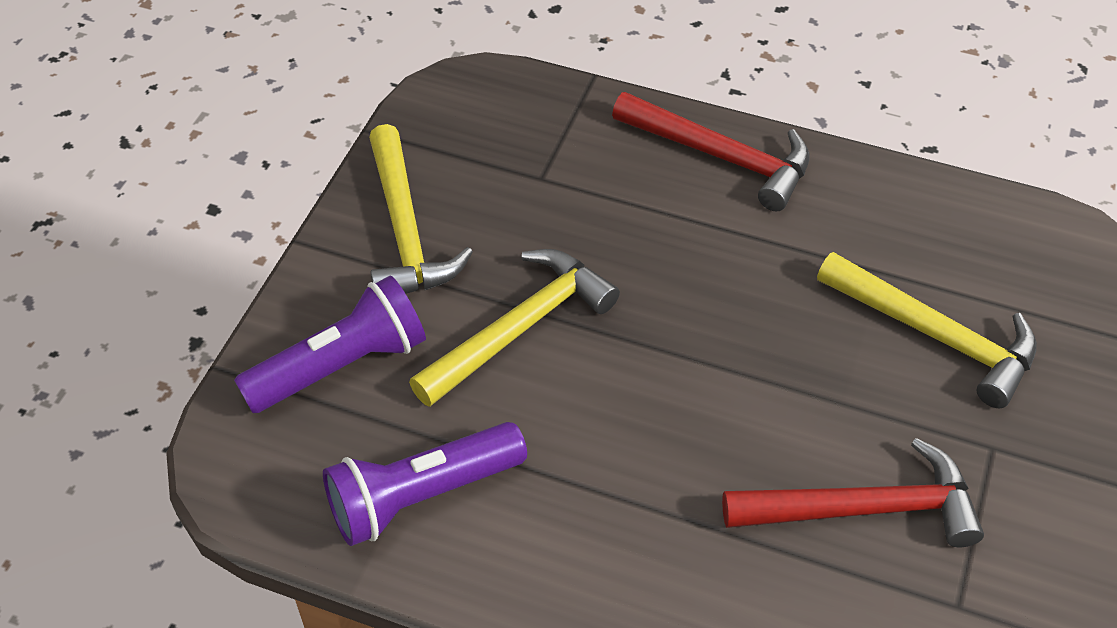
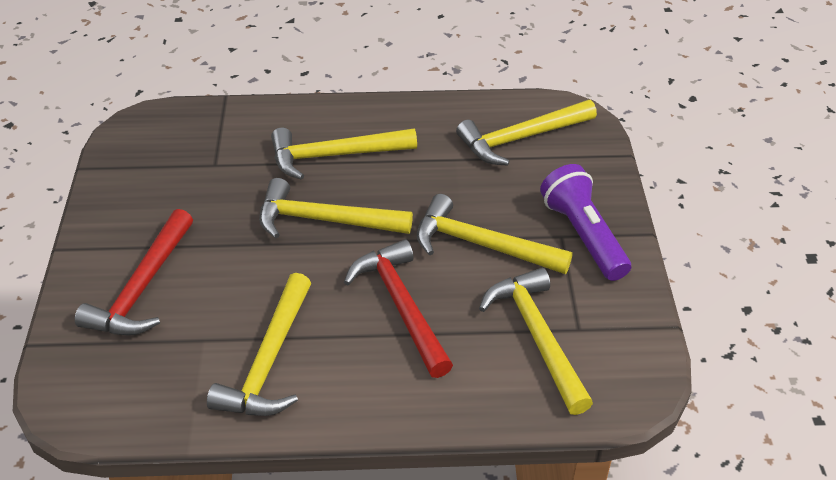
purple flashlight: 2 -> 1
yellow hammer: 3 -> 6

